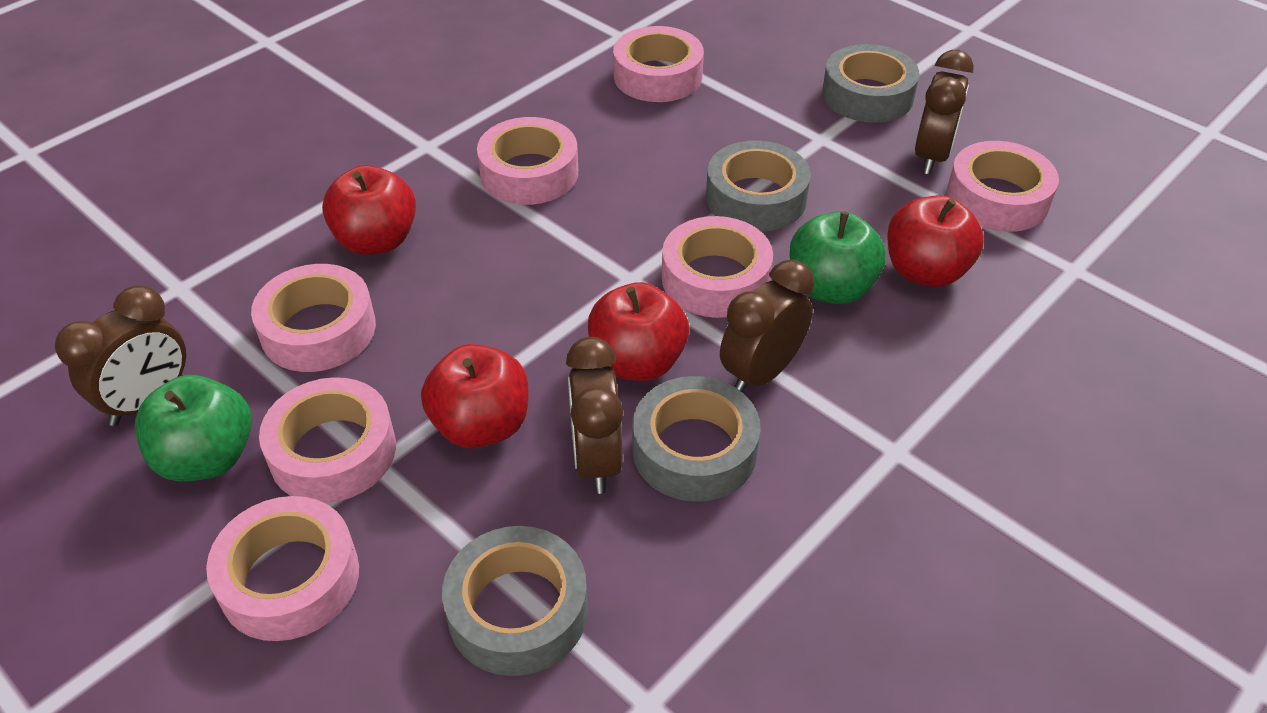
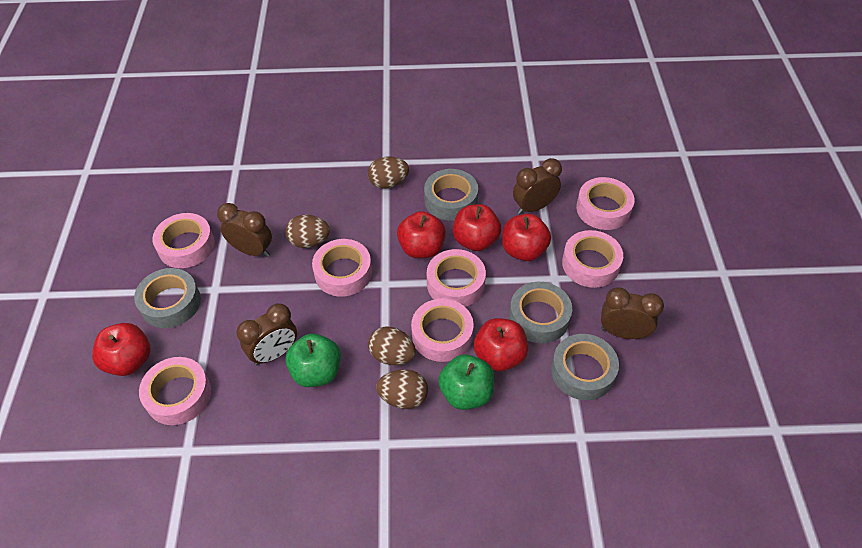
brown egg: 0 -> 4
red apple: 4 -> 5

